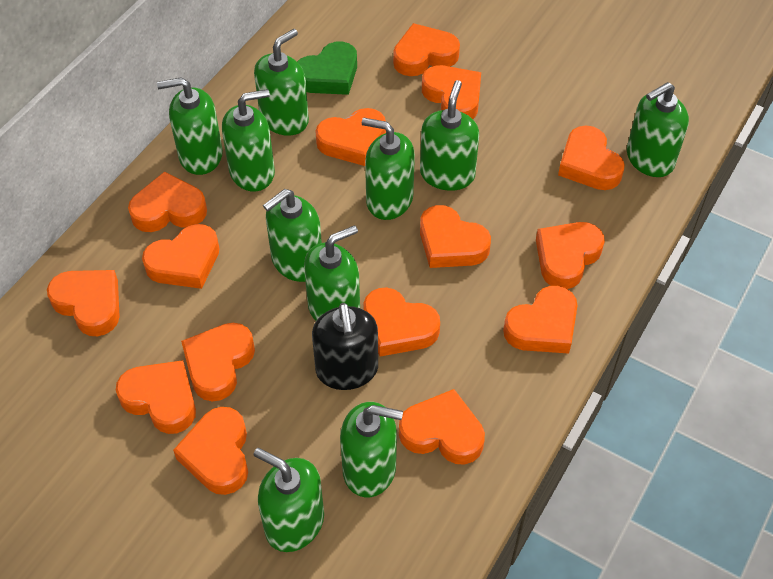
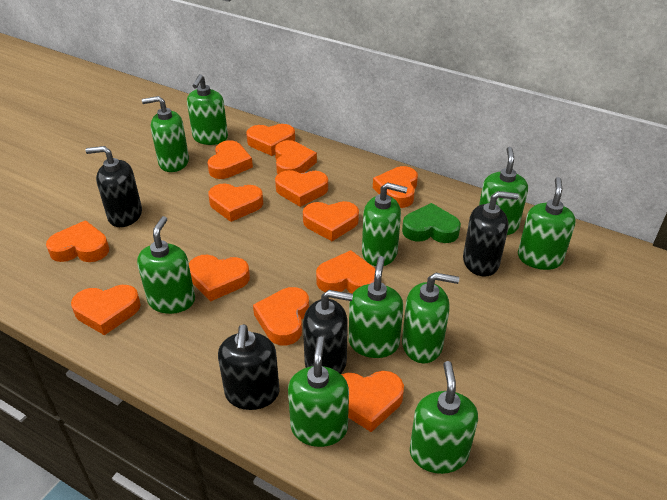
black soap dispenser: 1 -> 4
orange heart: 15 -> 13

